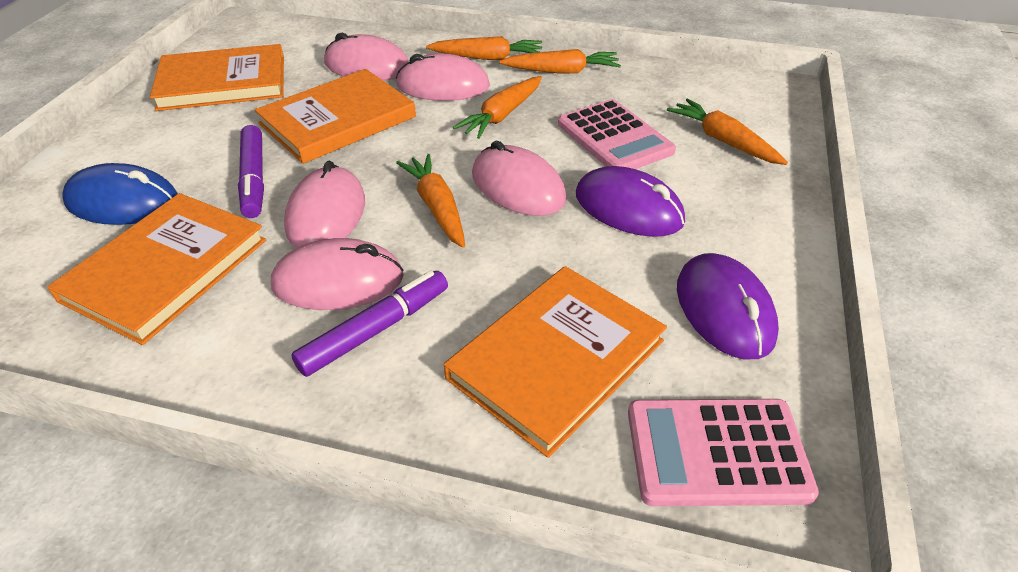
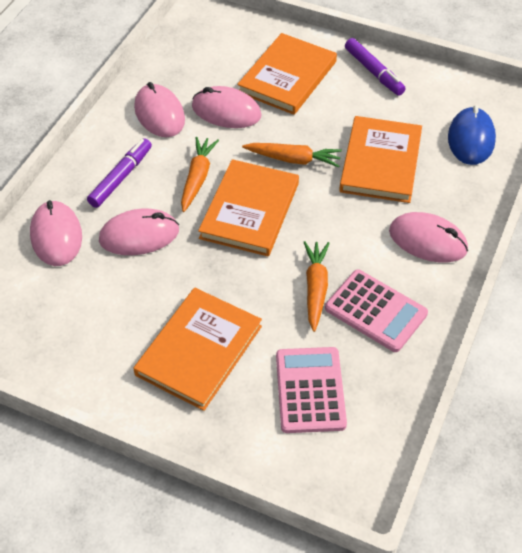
orange carrot: 5 -> 3
purple mouse: 2 -> 0

